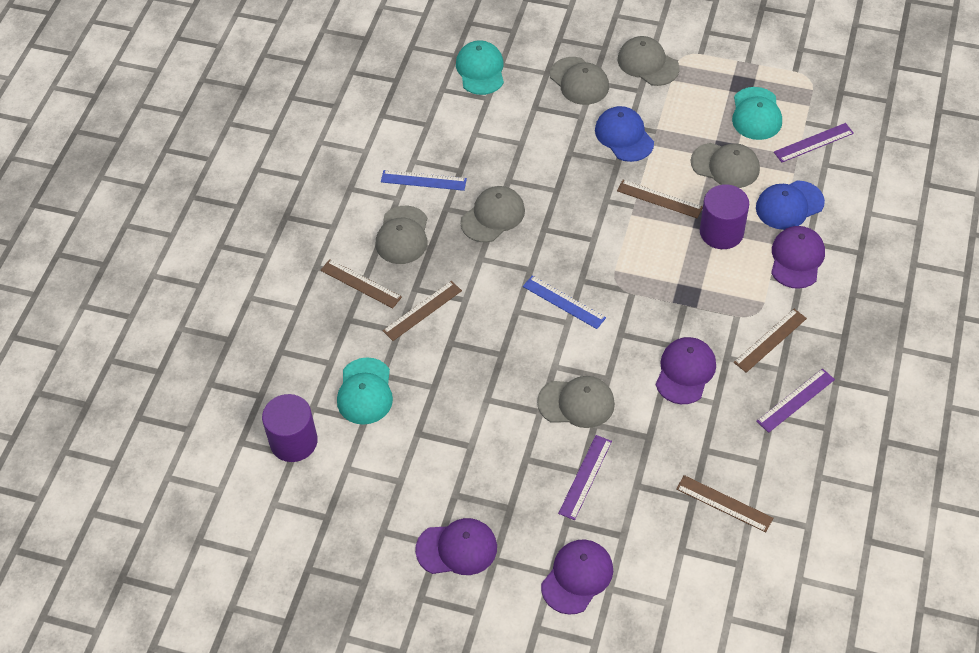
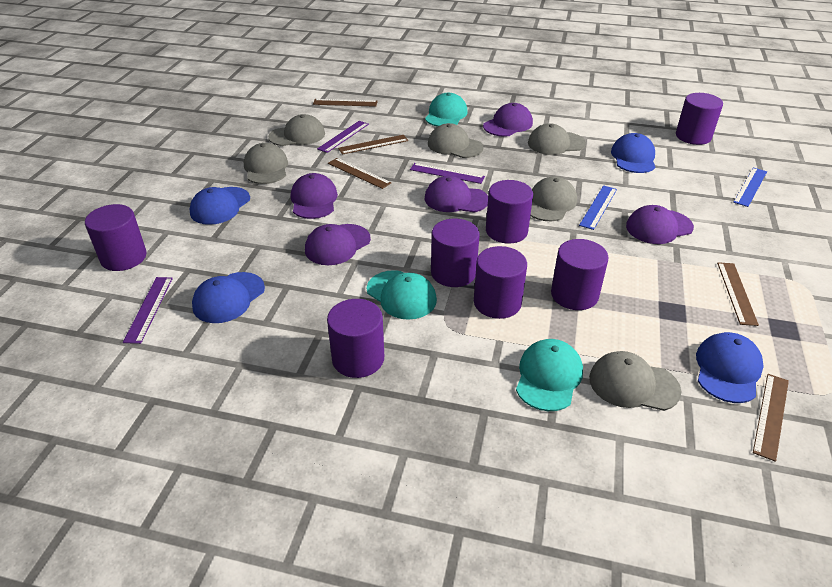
blue cap: 2 -> 4
purple cap: 4 -> 5
purple cylinder: 2 -> 7

